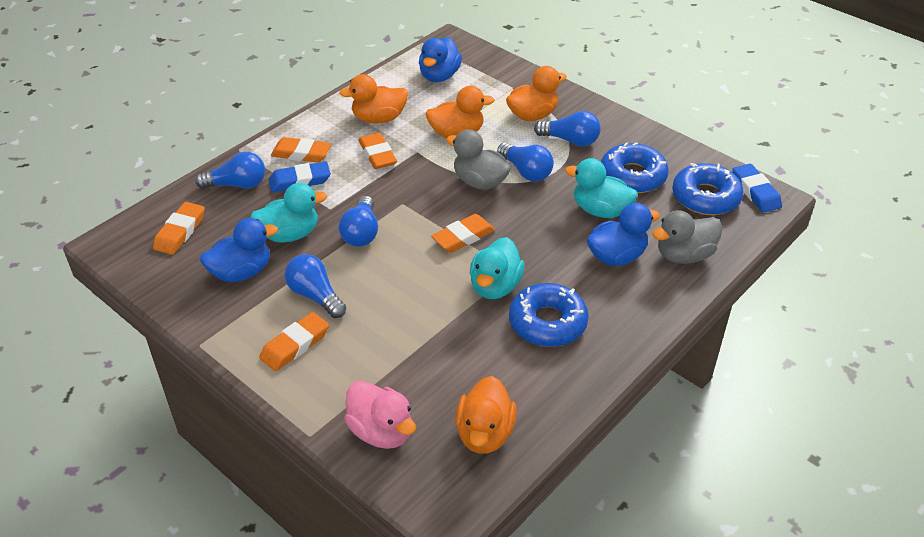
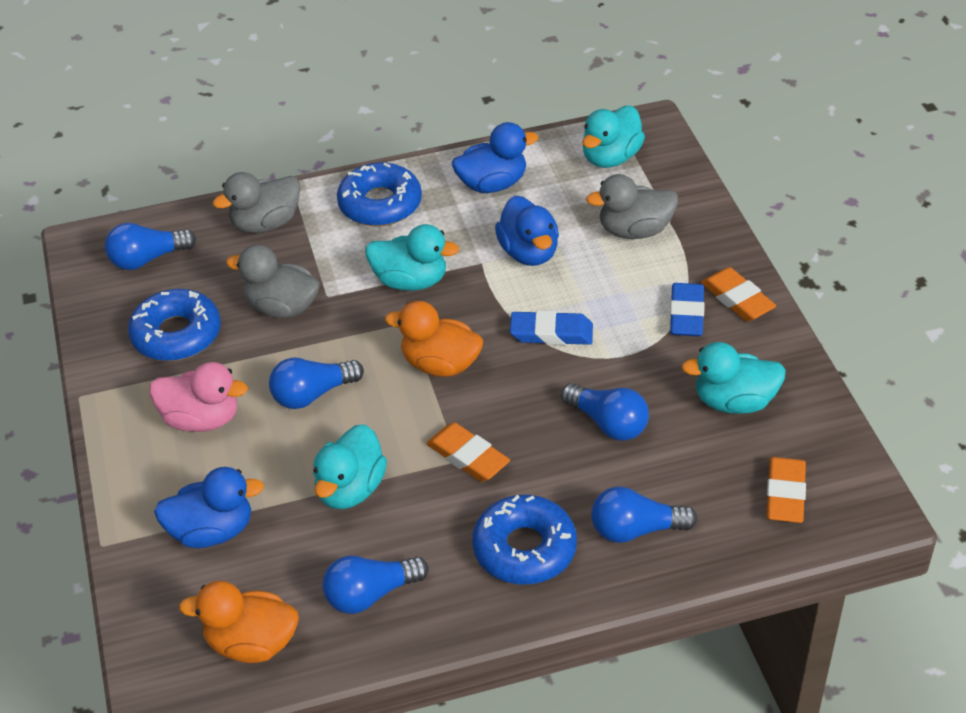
grey duck: 2 -> 3
orange duck: 4 -> 2
orange eraser: 5 -> 3
turquoise duck: 3 -> 4

